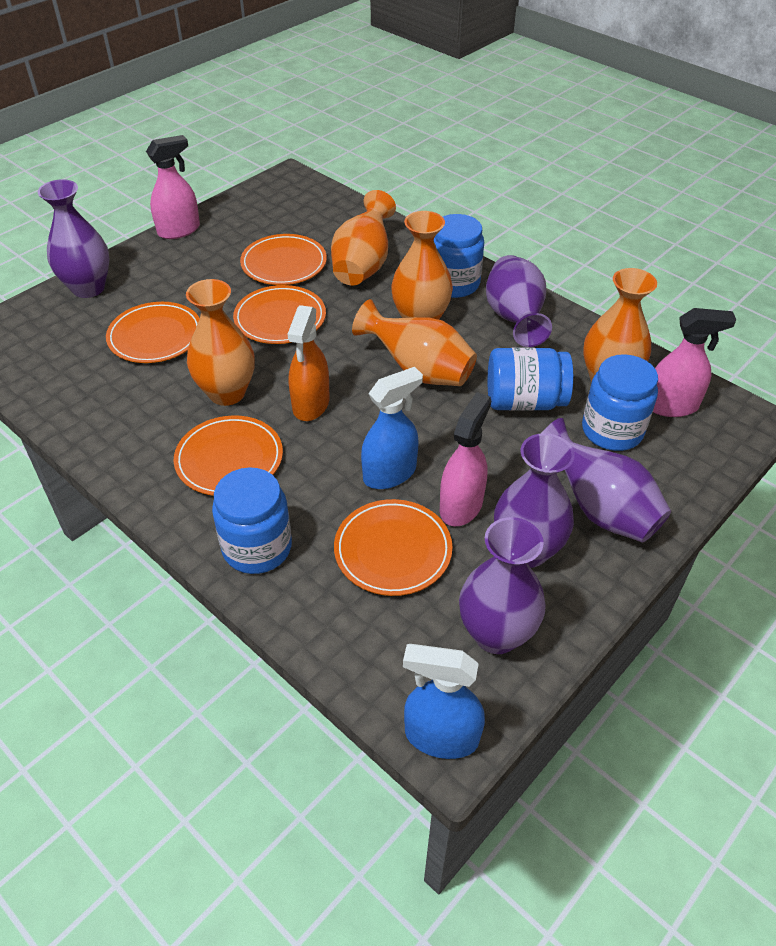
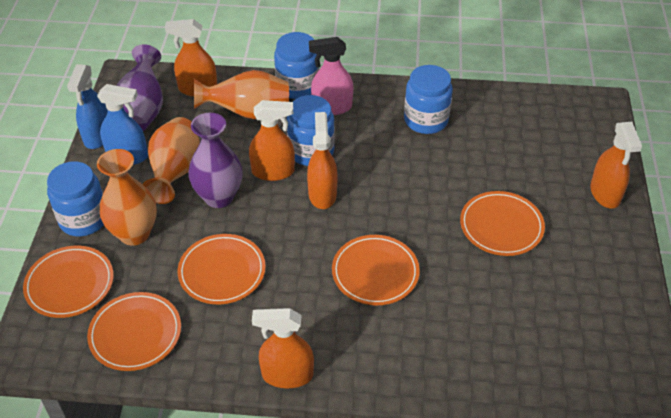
orange spray bottle: 1 -> 5
orange vase: 5 -> 3
pink spray bottle: 3 -> 1
purple vase: 5 -> 2

